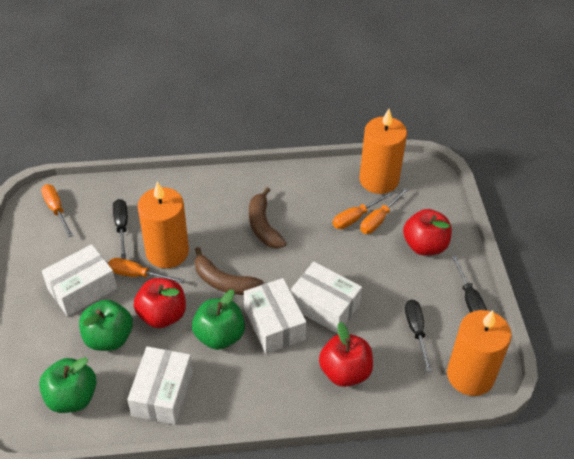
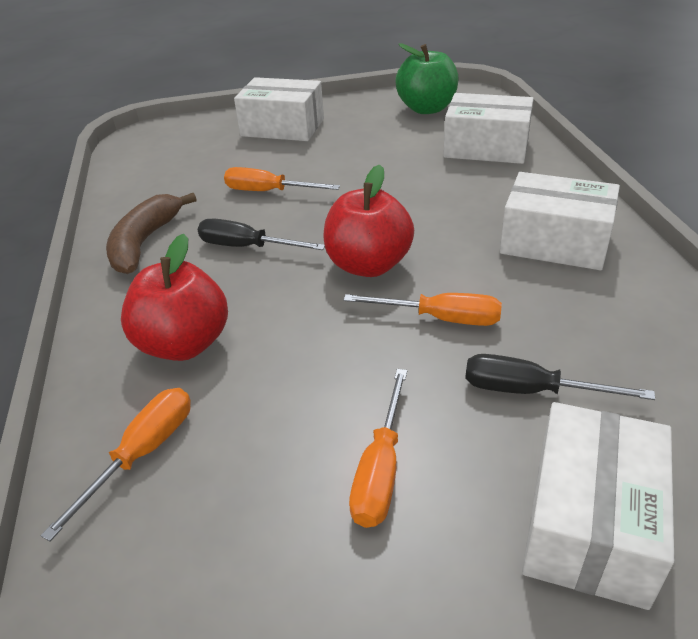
black screwdriver: 3 -> 2
brown banana: 2 -> 1
green apple: 3 -> 1
orange candle: 3 -> 0
red apple: 3 -> 2

